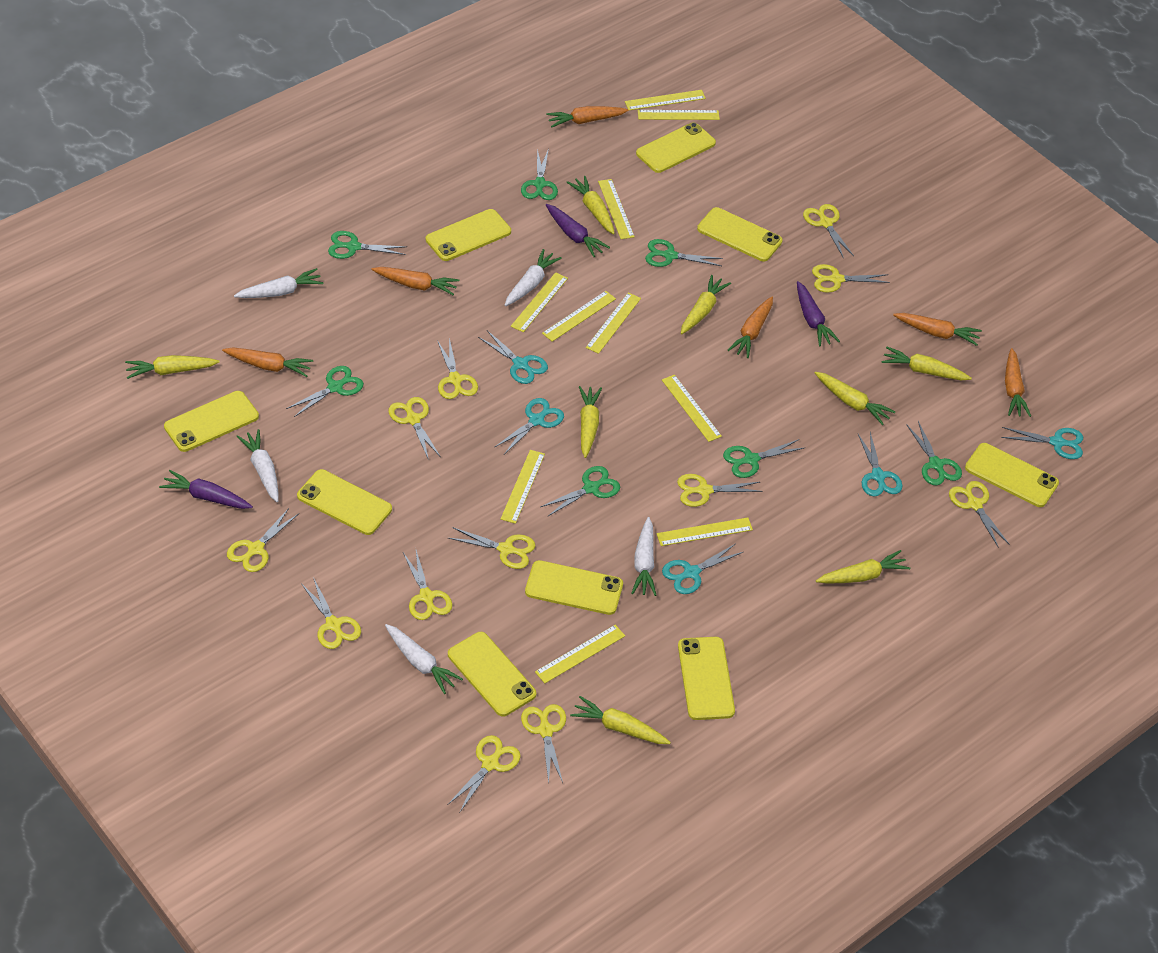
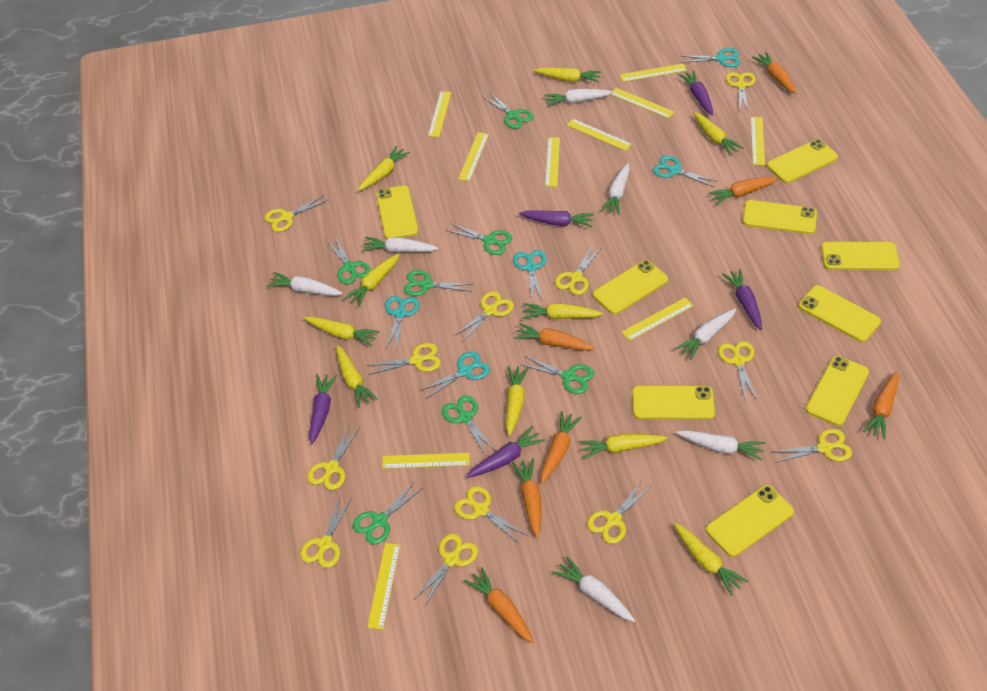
orange carrot: 6 -> 7
purple carrot: 3 -> 5
white carrot: 5 -> 7
yellow carrot: 8 -> 10

